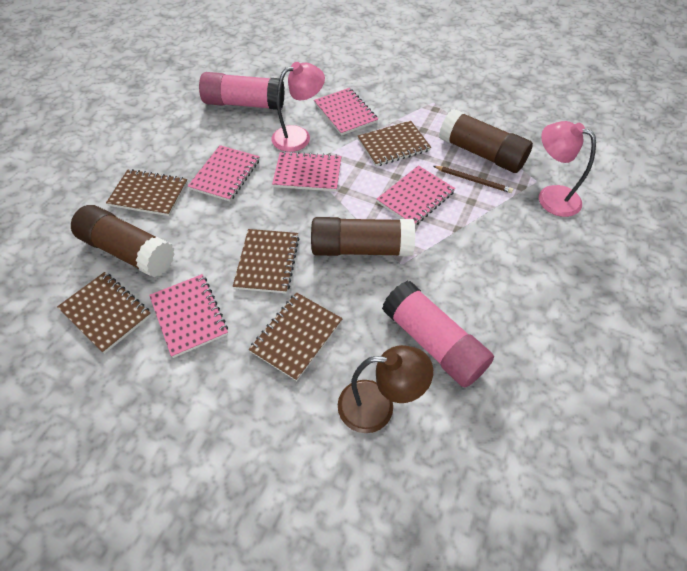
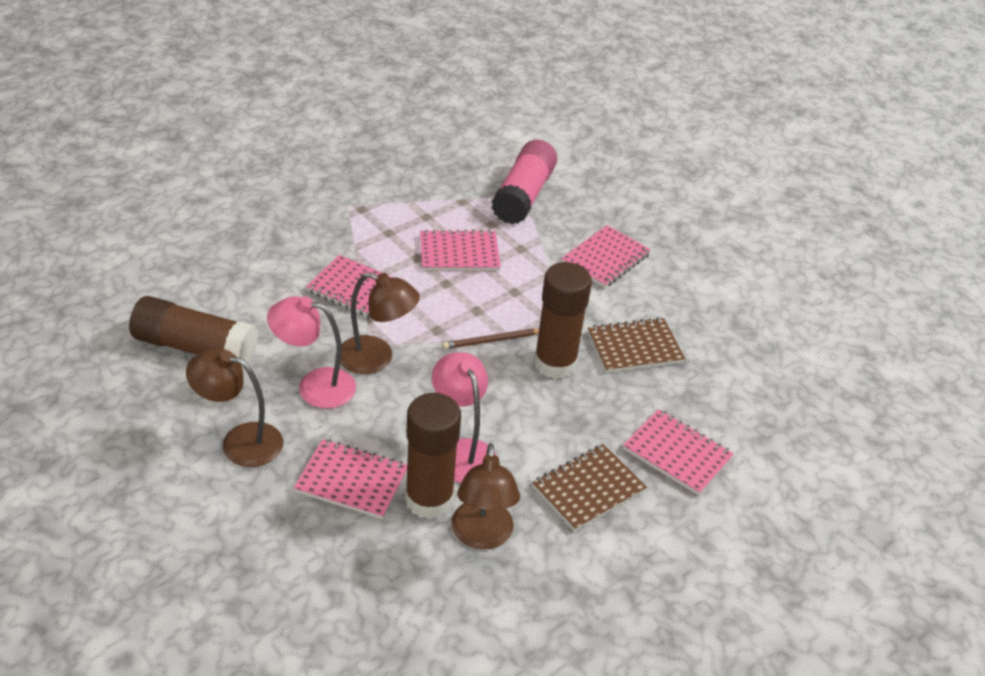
brown lamp: 1 -> 3
brown notebook: 5 -> 2
pink glue stick: 2 -> 1

